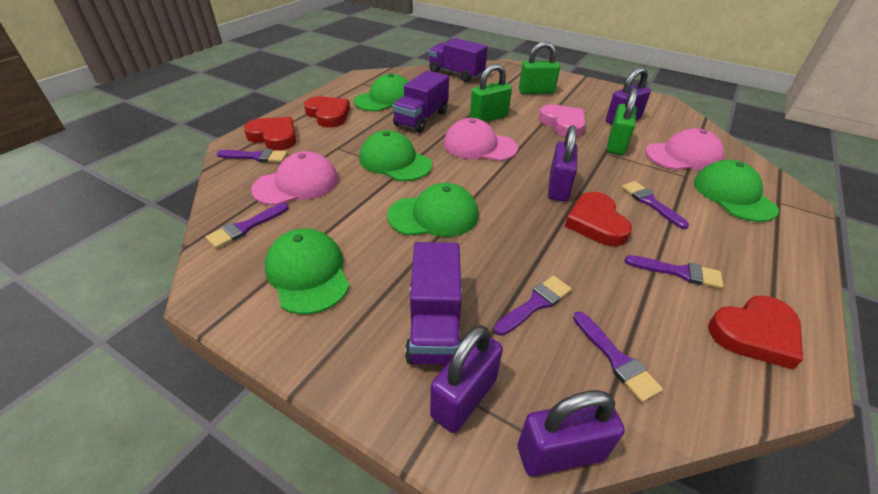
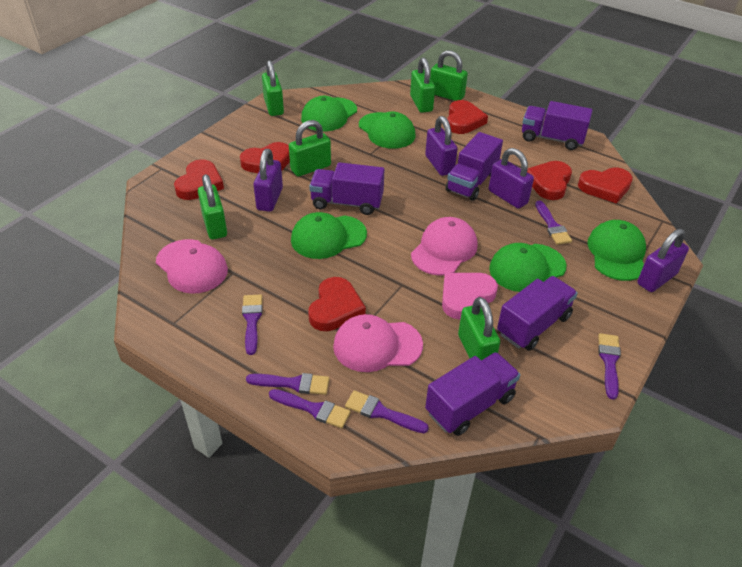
green padlock: 3 -> 6
purple truck: 3 -> 5
red heart: 4 -> 6

